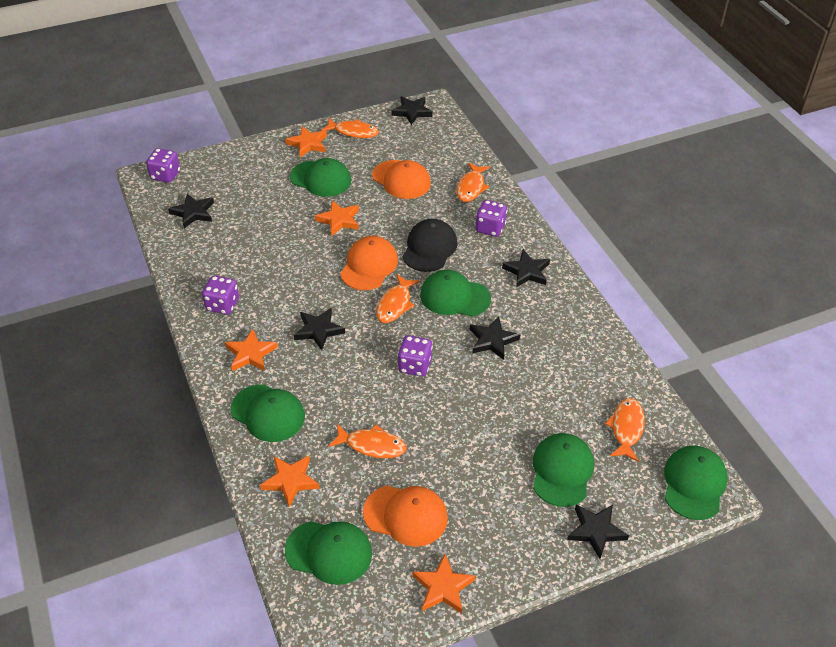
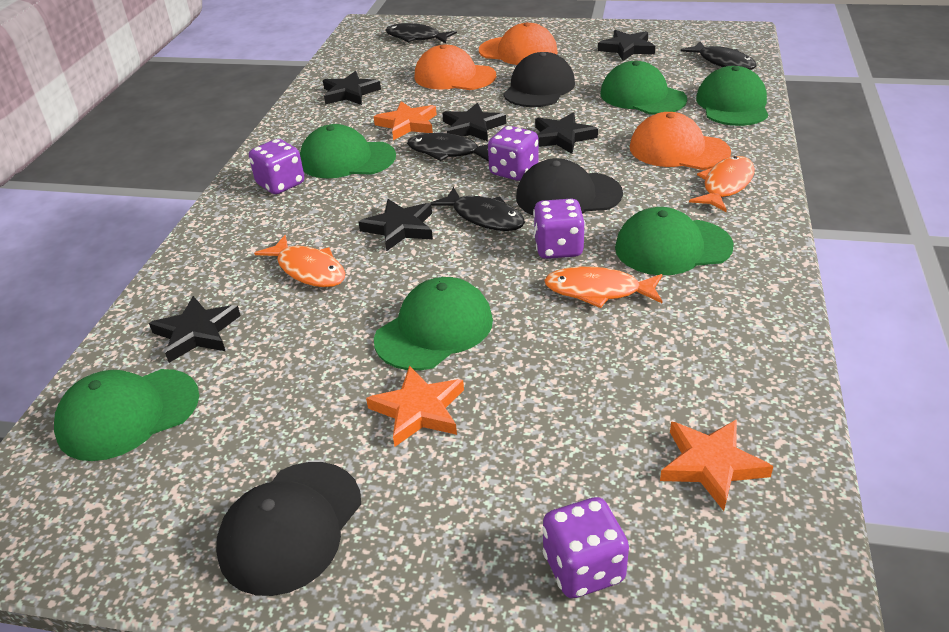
black cap: 1 -> 3
black fish: 0 -> 4
orange fish: 5 -> 3
orange star: 5 -> 3

